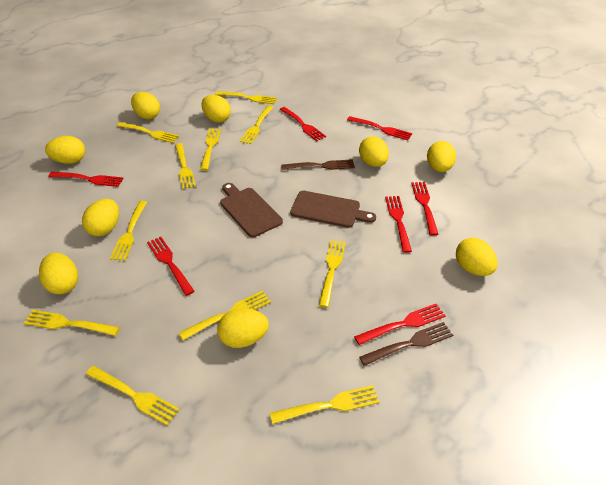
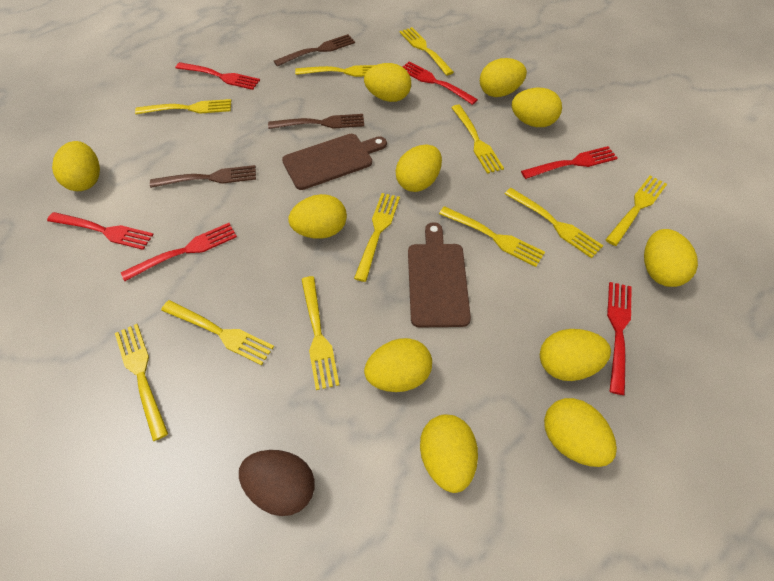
brown egg: 0 -> 1
brown fork: 2 -> 3
red fork: 7 -> 6
yellow egg: 9 -> 11

